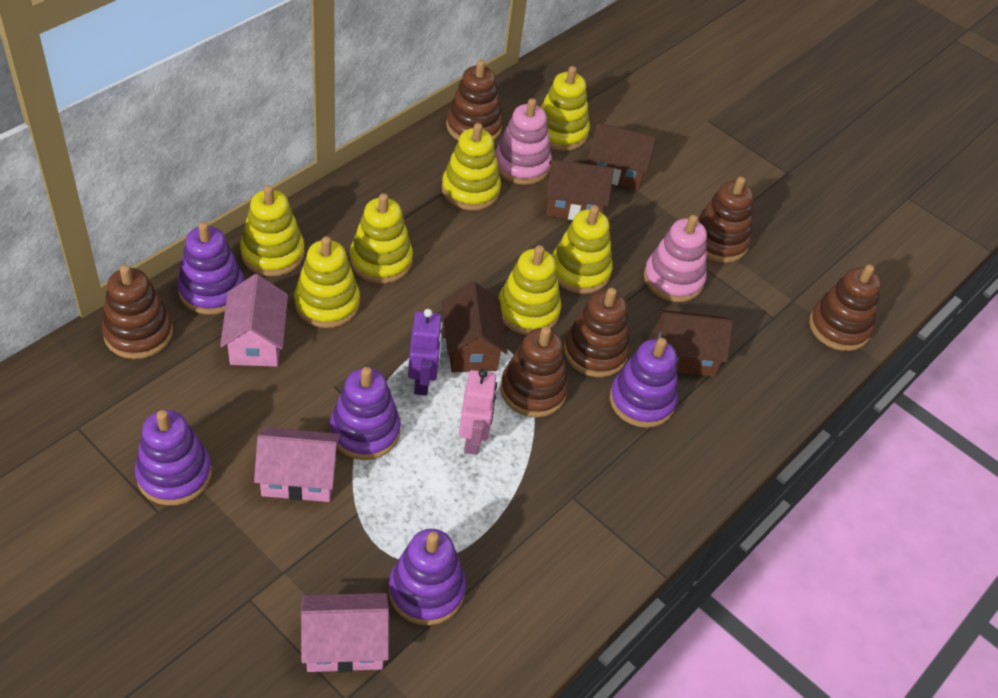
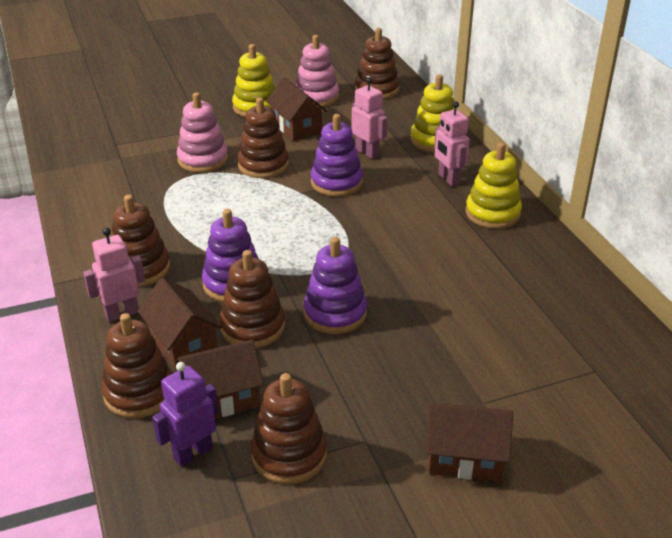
pink house: 3 -> 0
pink robot: 1 -> 3
purple stacking toy: 5 -> 3
yellow stacking toy: 7 -> 3

